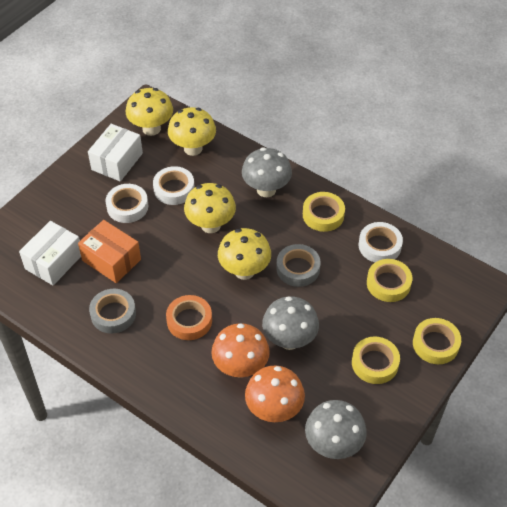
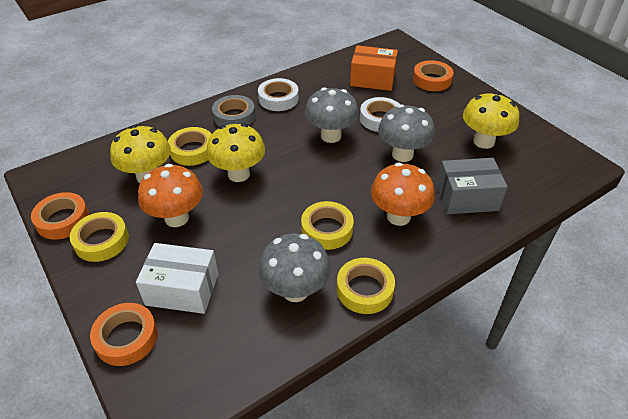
grey box: 0 -> 1
grey tape: 2 -> 1
orange tape: 1 -> 3
white box: 2 -> 1
white tape: 3 -> 2
yellow mushroom: 4 -> 3

